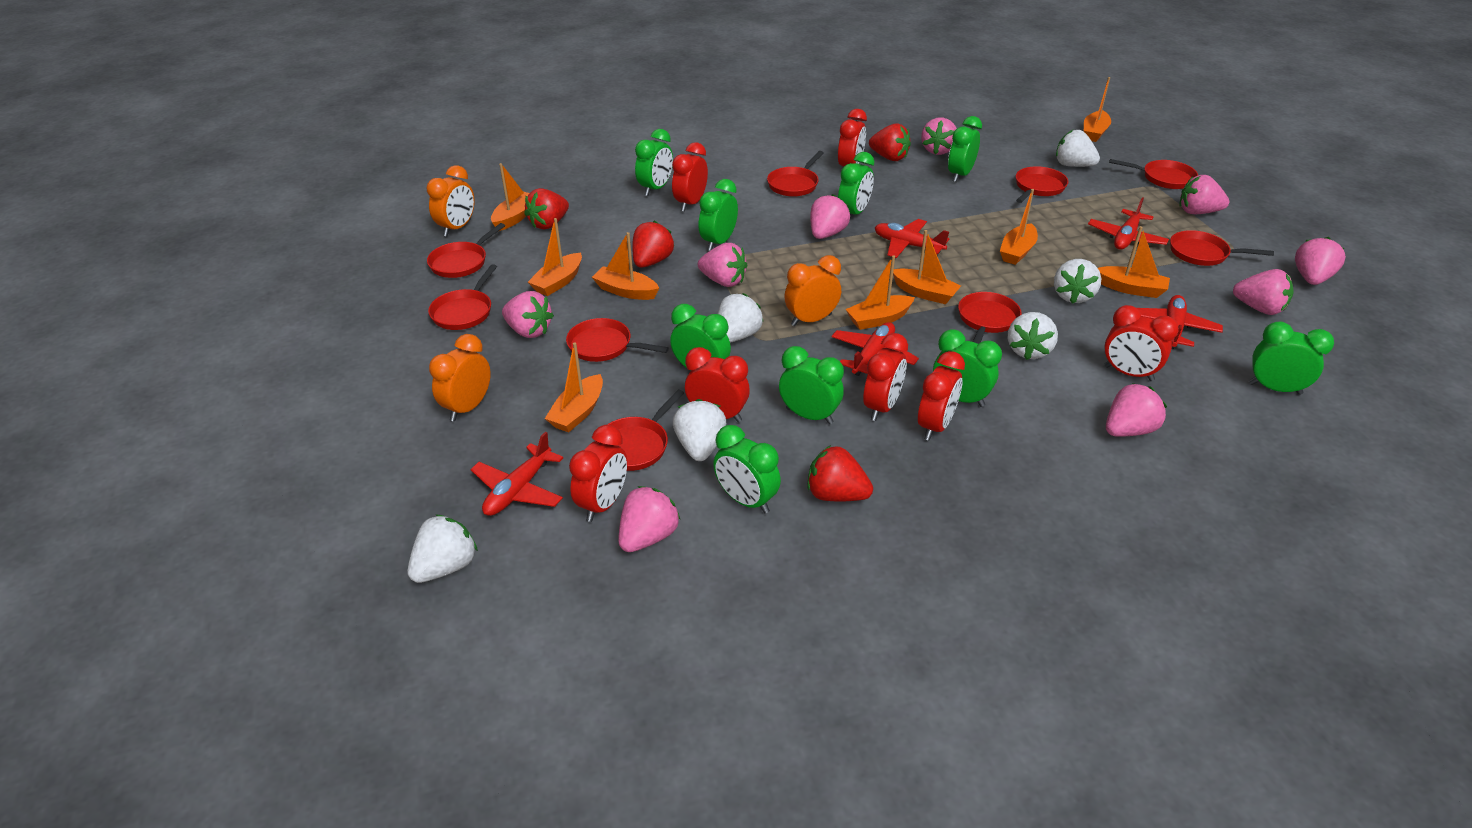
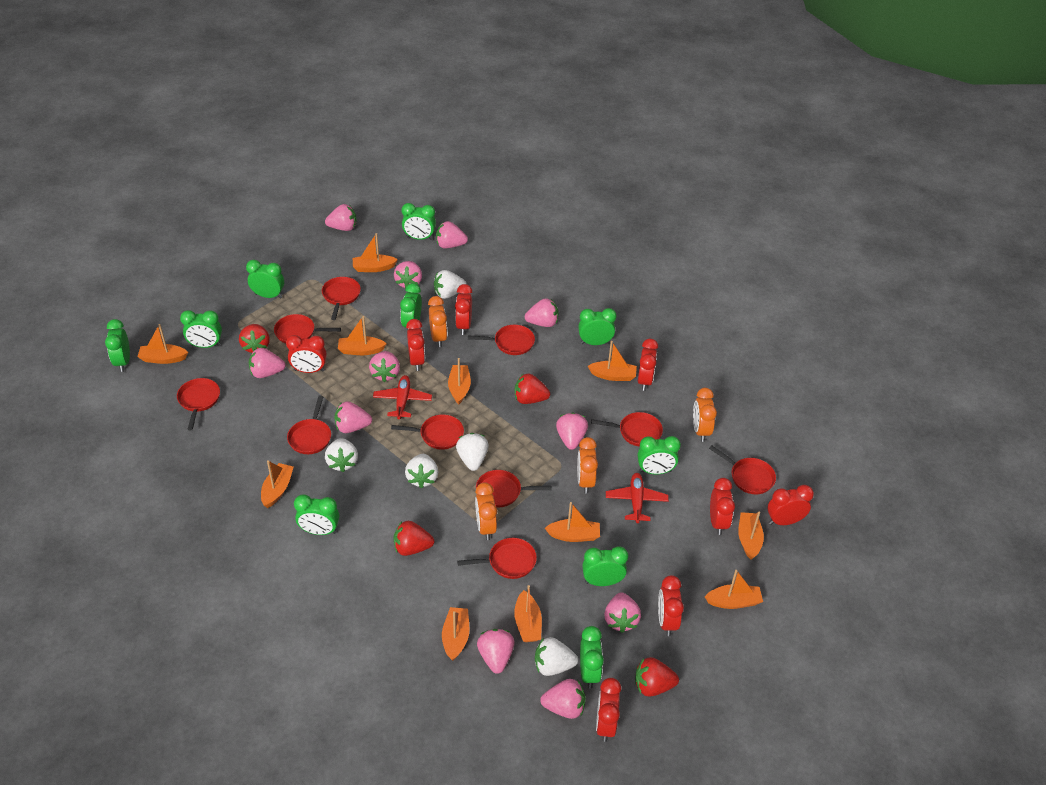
green clock: 9 -> 10
orange boat: 9 -> 11
orange clock: 3 -> 4
pink strawberry: 9 -> 11
red clock: 7 -> 8
red pan: 9 -> 10
red plane: 5 -> 2
white strawberry: 6 -> 5

